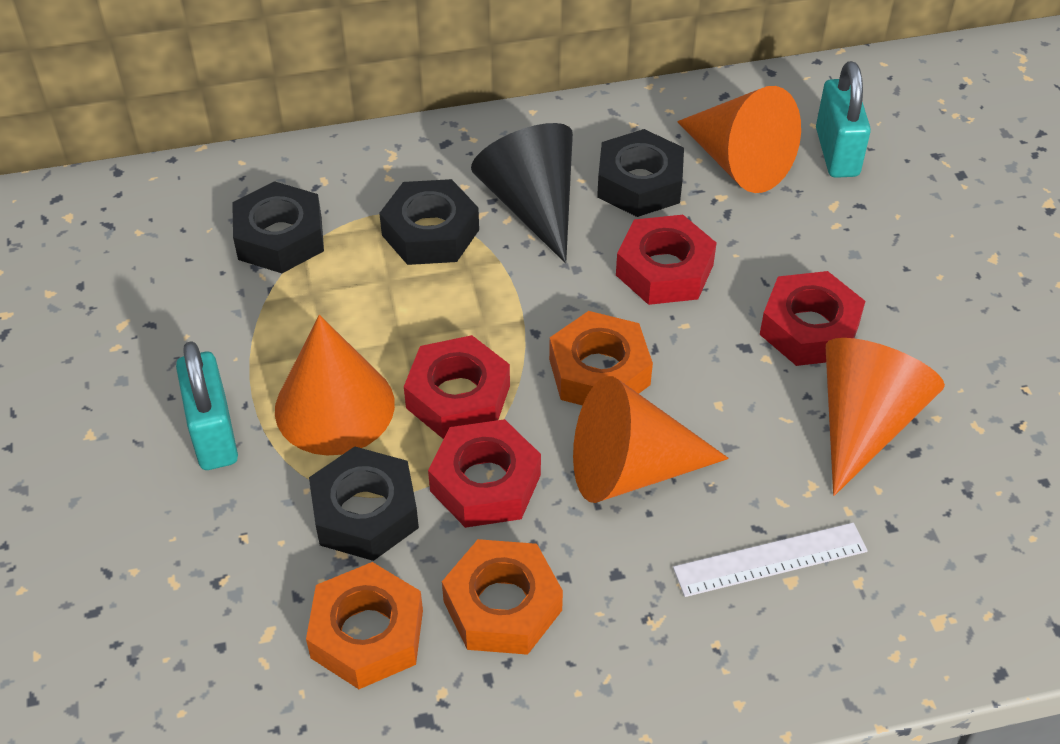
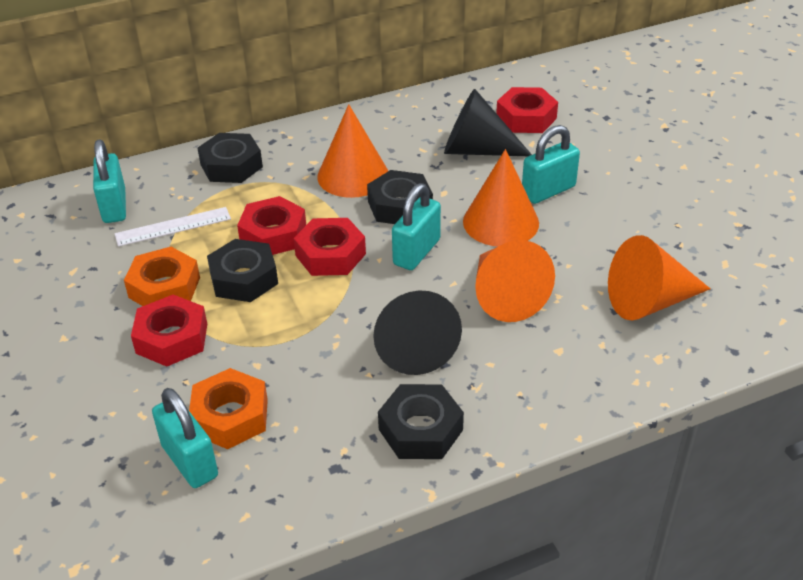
black cone: 1 -> 2
orange nut: 3 -> 2
turquoise padlock: 2 -> 4

